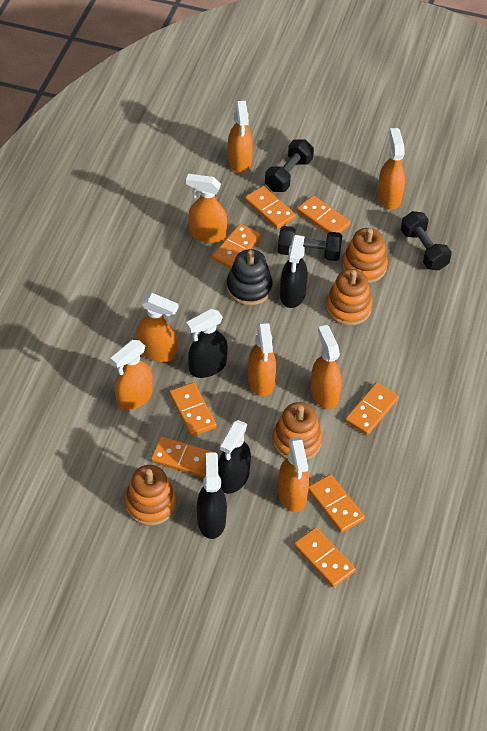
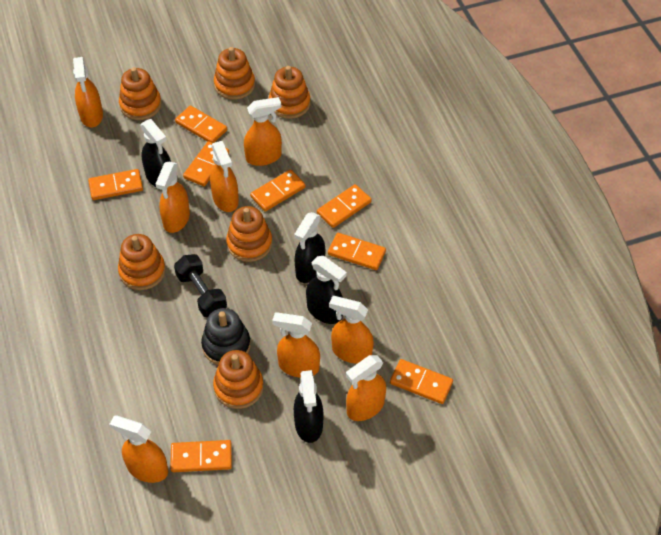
black dumbbell: 3 -> 1
orange stacking toy: 4 -> 6

